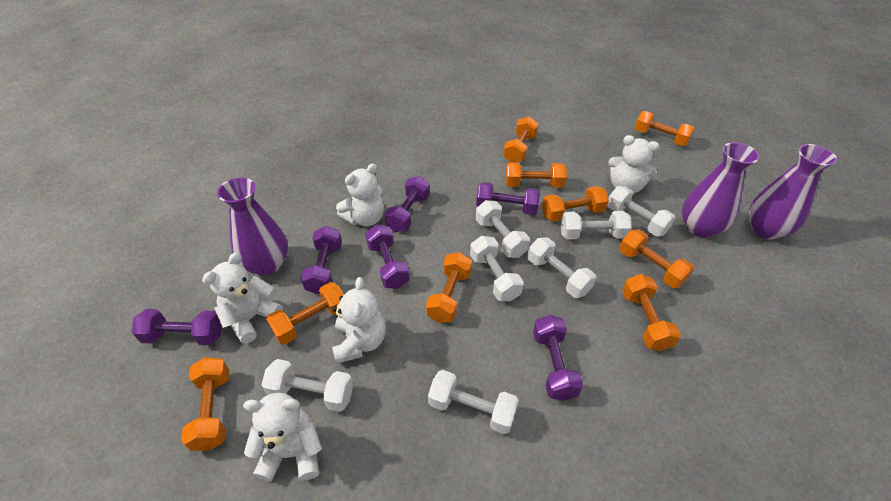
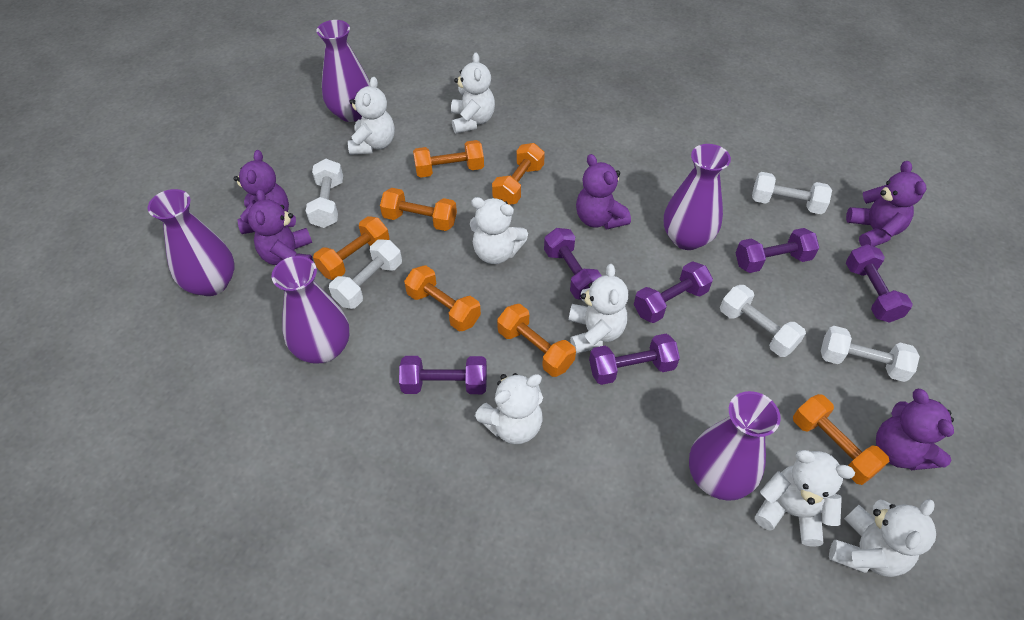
orange dumbbell: 9 -> 7
purple teddy bear: 0 -> 5
purple vase: 3 -> 5
white dumbbell: 7 -> 5
white teddy bear: 5 -> 7

